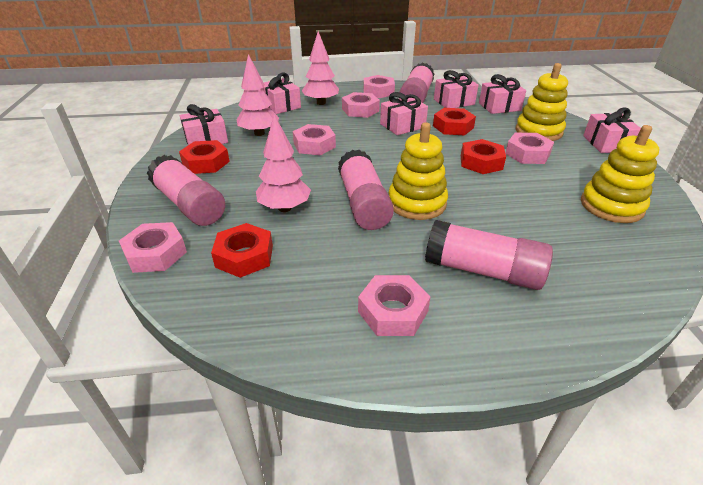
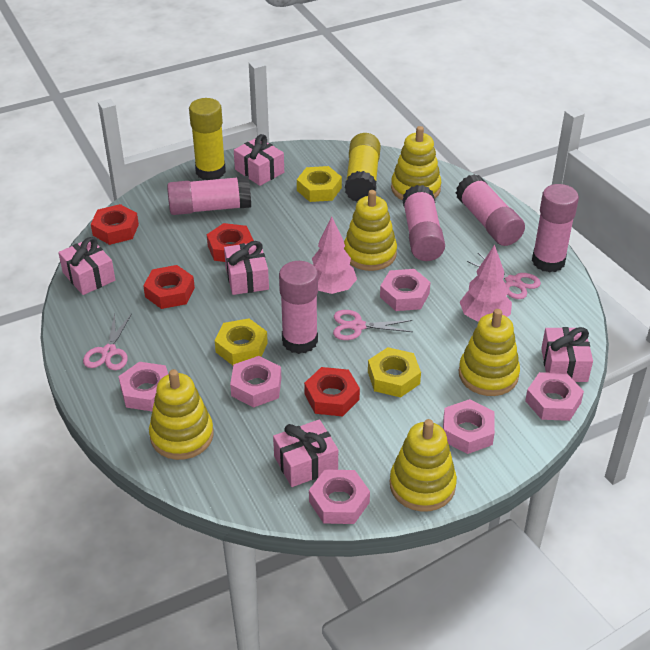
pink gift: 6 -> 5
pink glue stick: 4 -> 5
pink scissors: 0 -> 3
pink tree: 3 -> 2
yellow glue stick: 0 -> 2
yellow nut: 0 -> 3
yellow stacking toy: 3 -> 5

